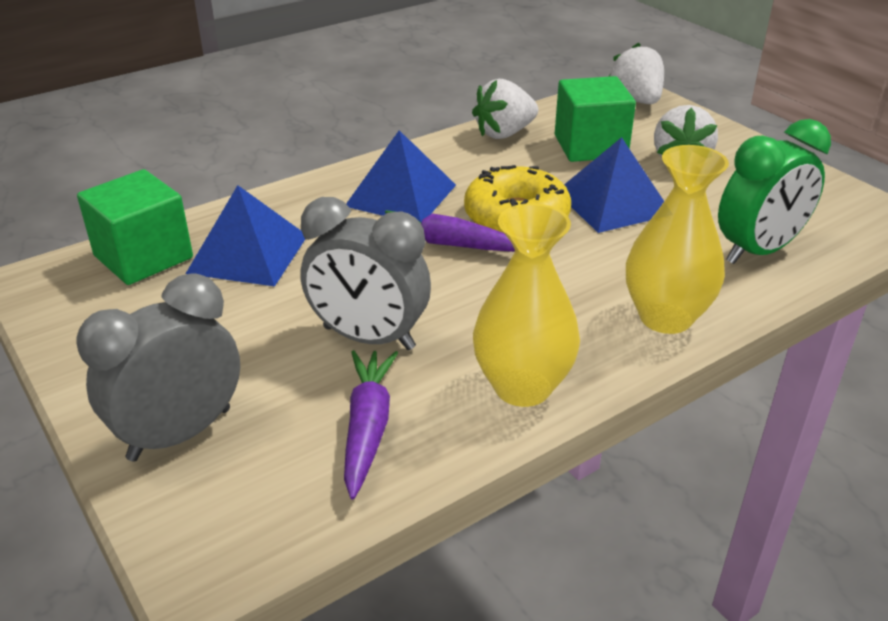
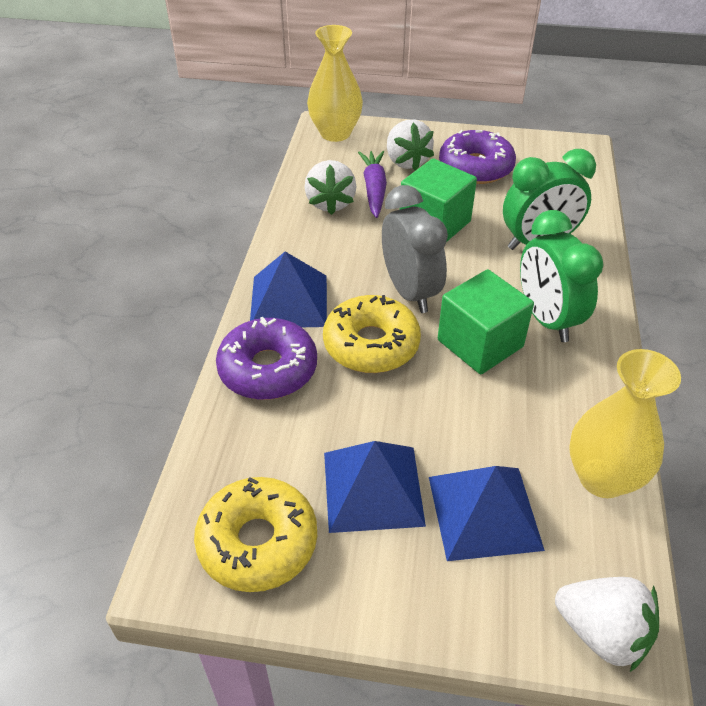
green clock: 1 -> 2
grey clock: 2 -> 1
purple carrot: 2 -> 1
purple donut: 0 -> 2
yellow donut: 1 -> 2

